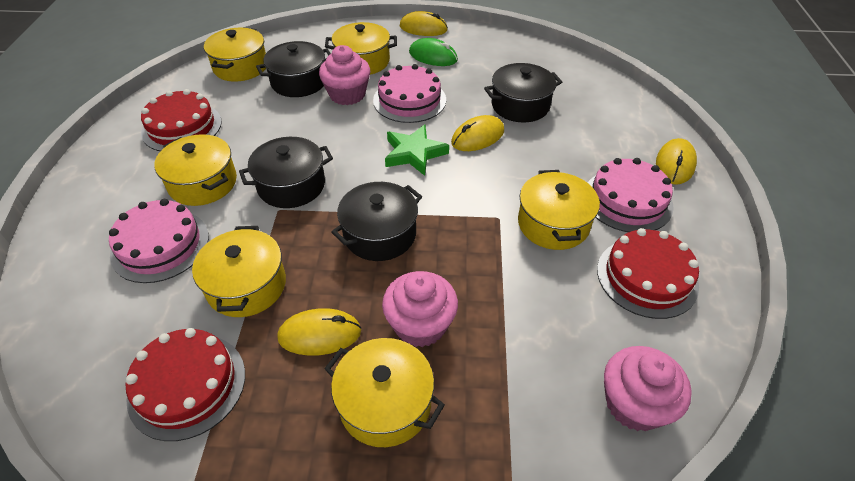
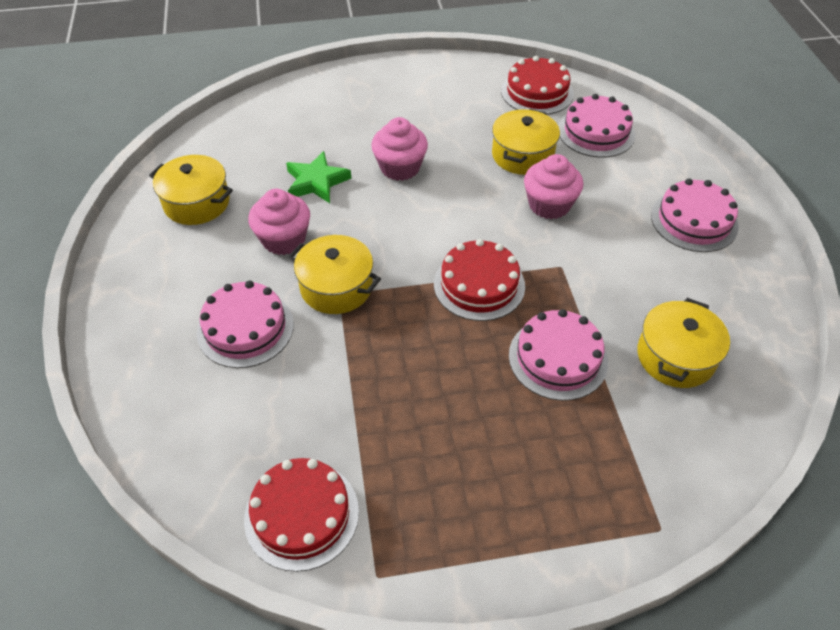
black pot: 4 -> 0
green mouse: 1 -> 0
pink cake: 3 -> 4
yellow mouse: 4 -> 0
yellow pot: 6 -> 4

